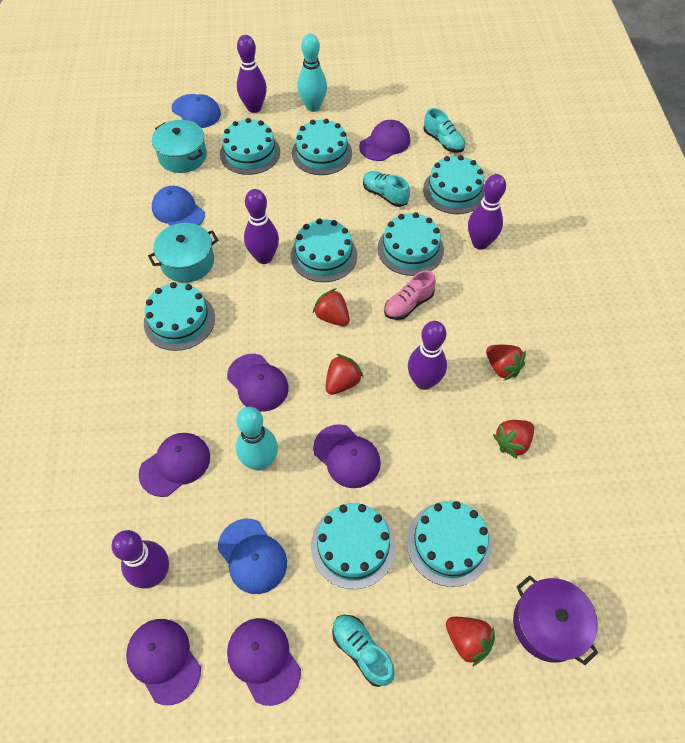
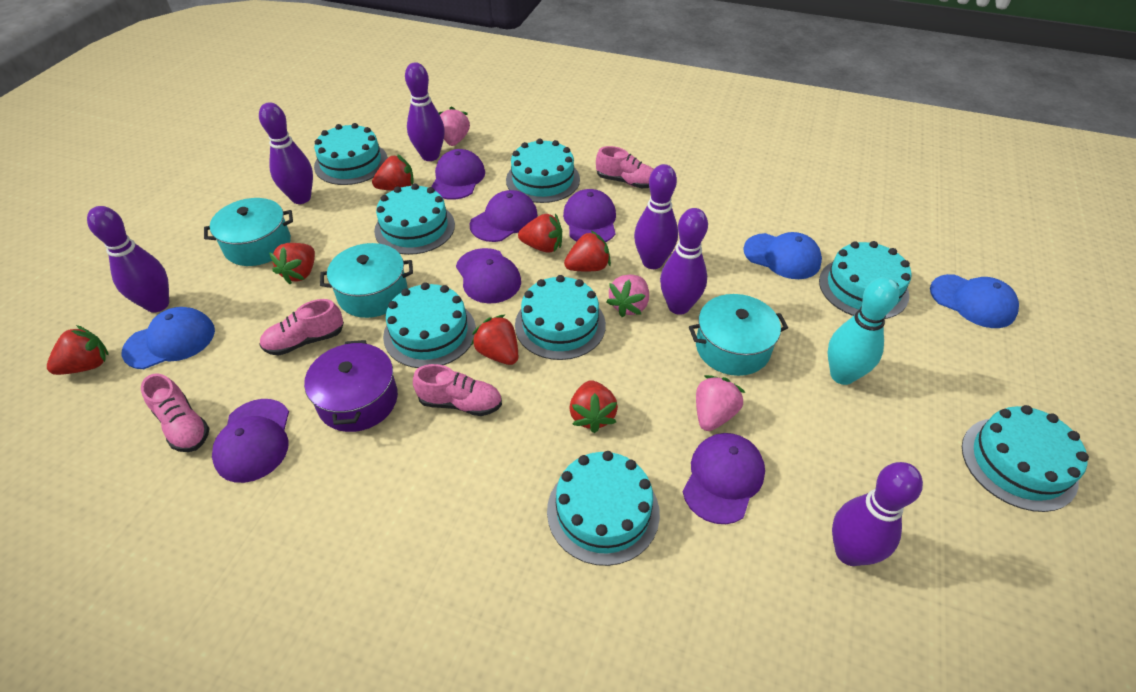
pink shoe: 1 -> 4
pink strawberry: 0 -> 3
purple bowling pin: 5 -> 6
red strawberry: 5 -> 7
turquoise bowling pin: 2 -> 1
turquoise pot: 2 -> 3
turquoise shoe: 3 -> 0

